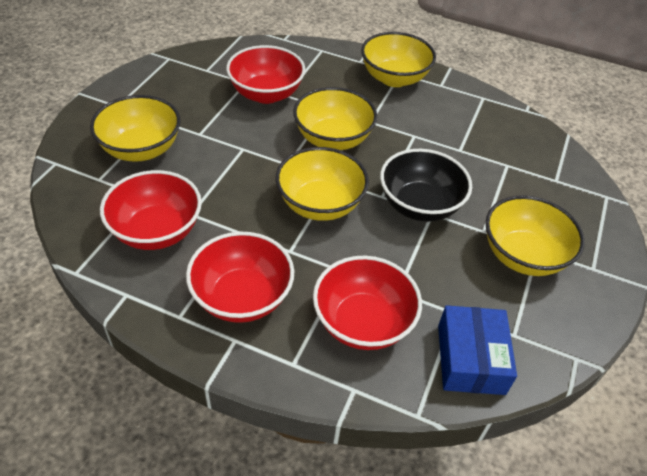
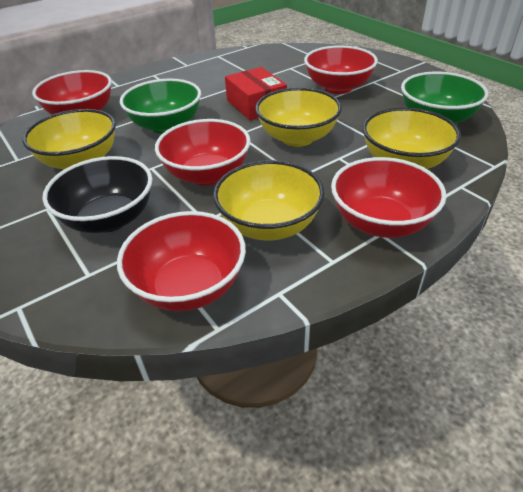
blue box: 1 -> 0
green bowl: 0 -> 2
red bowl: 4 -> 5
red box: 0 -> 1
yellow bowl: 5 -> 4

